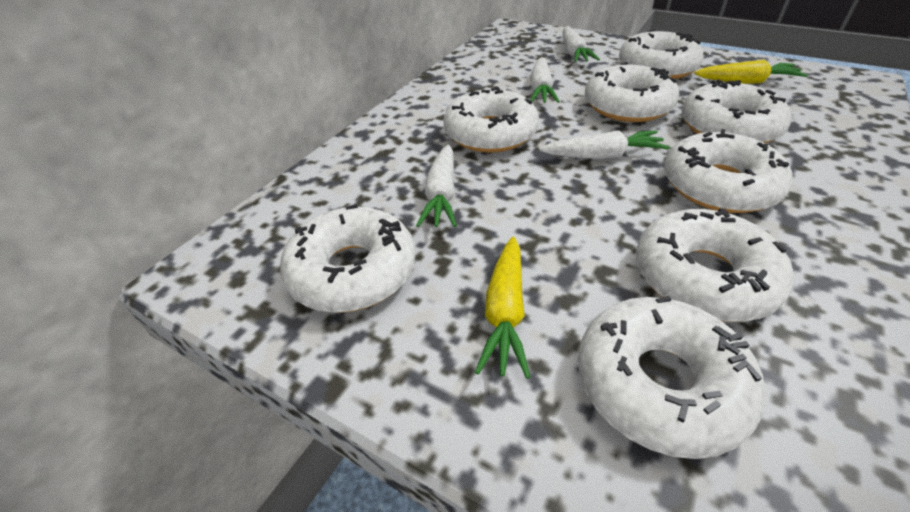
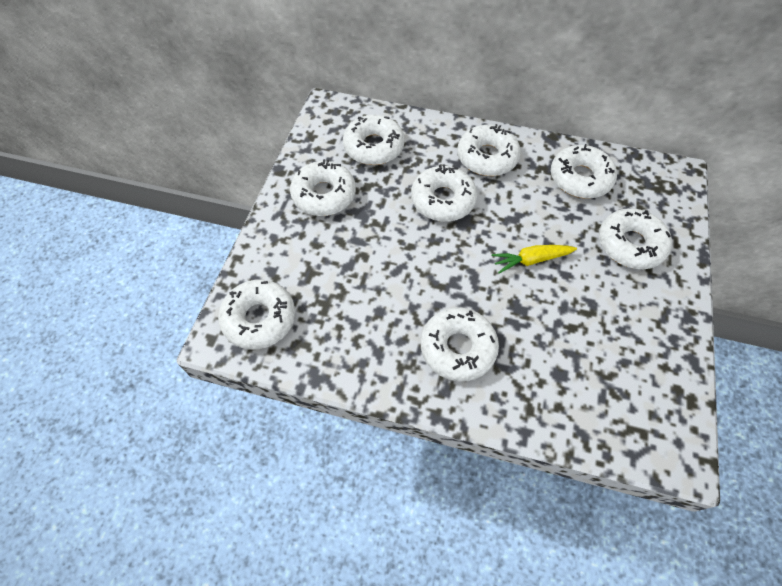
white carrot: 4 -> 0
yellow carrot: 2 -> 1

